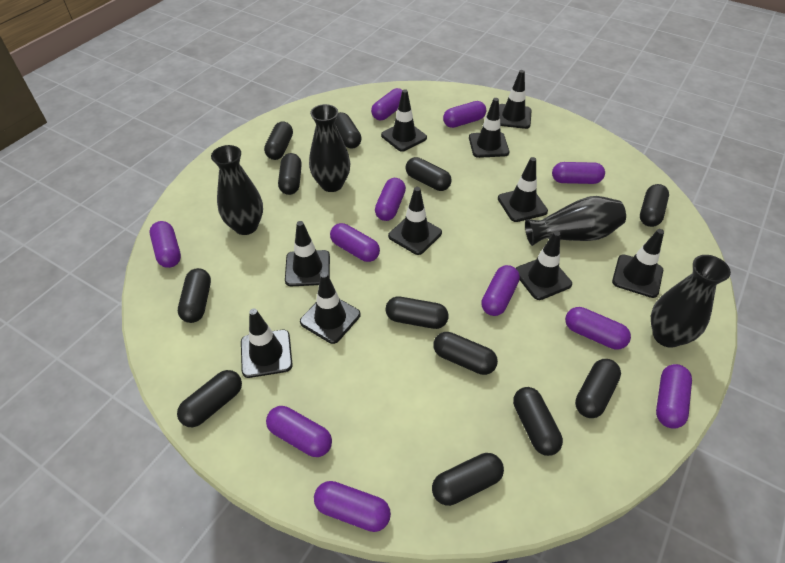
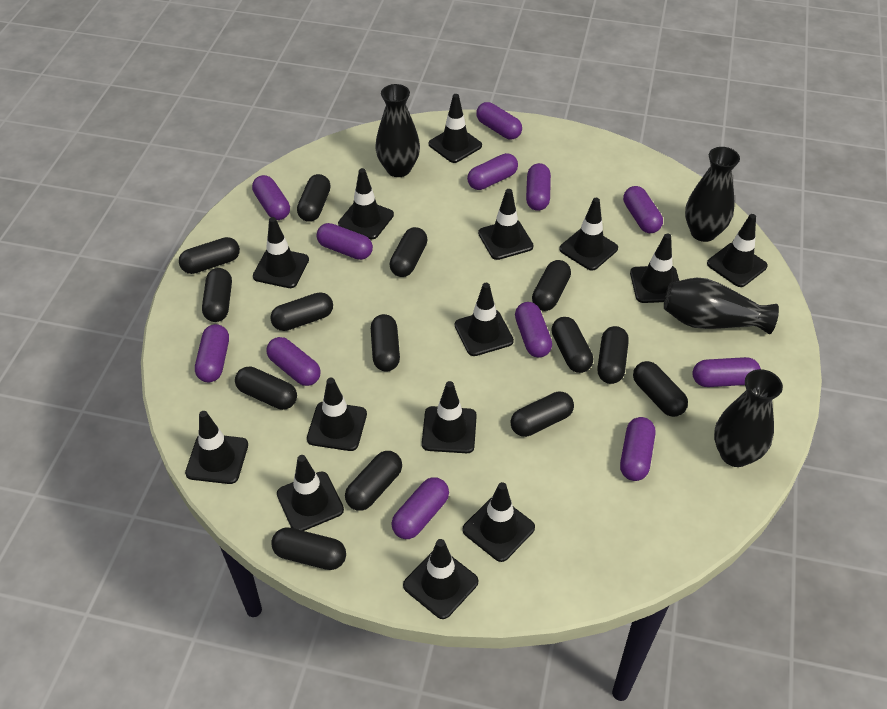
black capsule: 12 -> 14
black traffic cone: 10 -> 14
purple capsule: 11 -> 12

